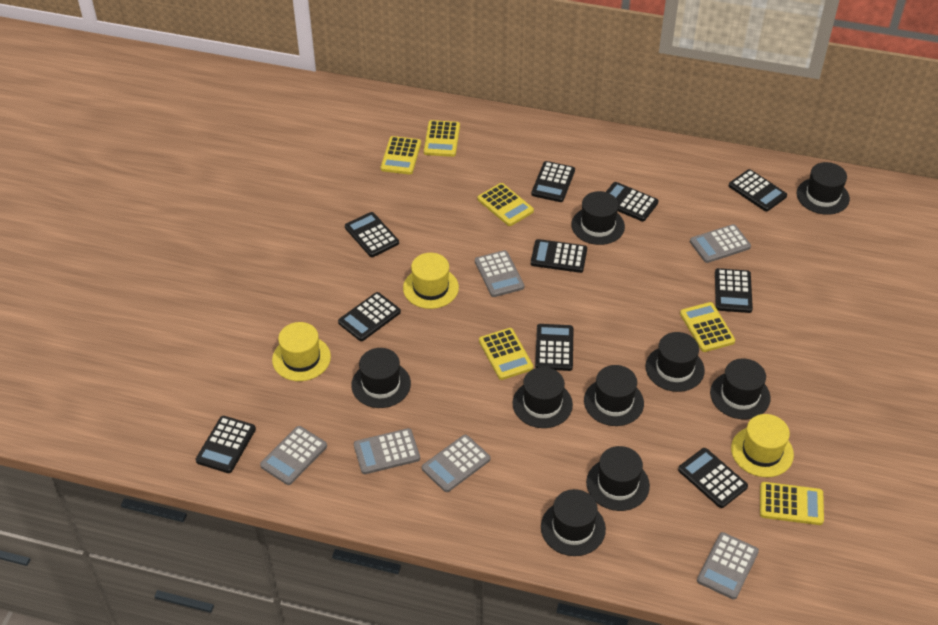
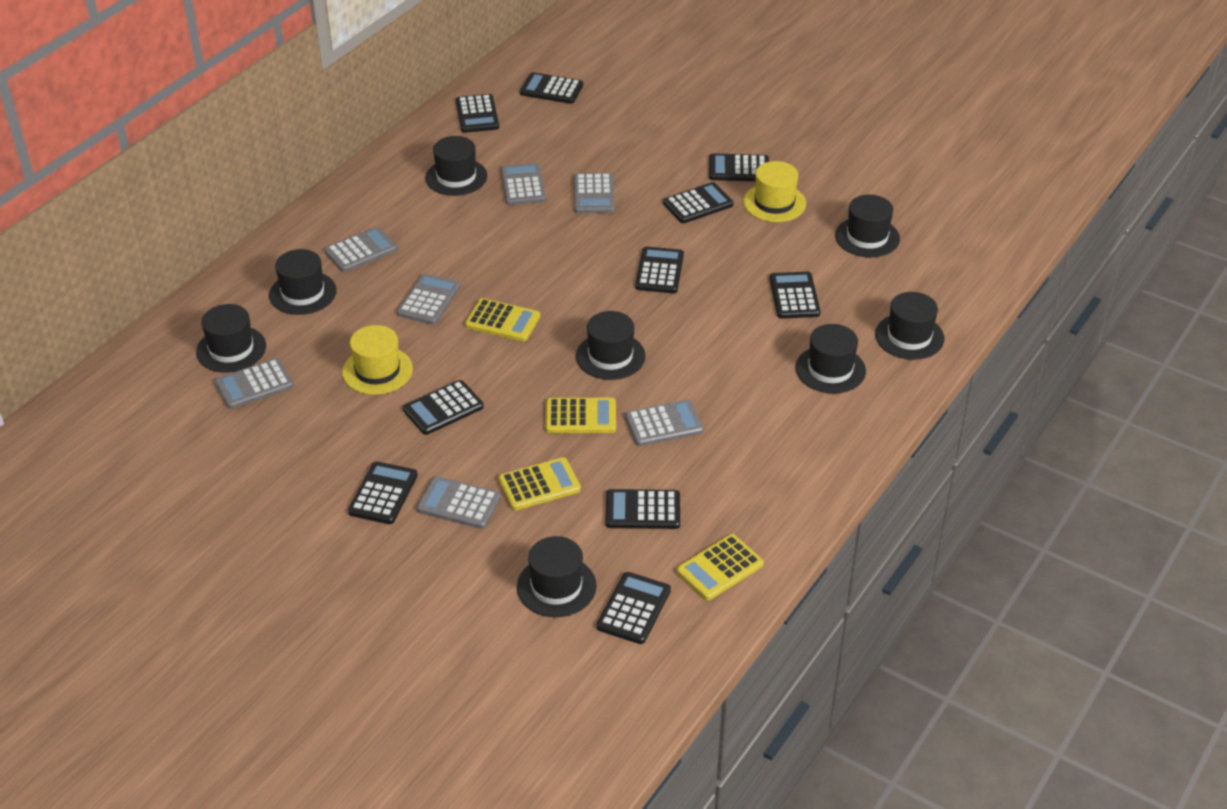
black hat: 9 -> 8
grey calculator: 6 -> 7
yellow calculator: 6 -> 4
yellow hat: 3 -> 2

